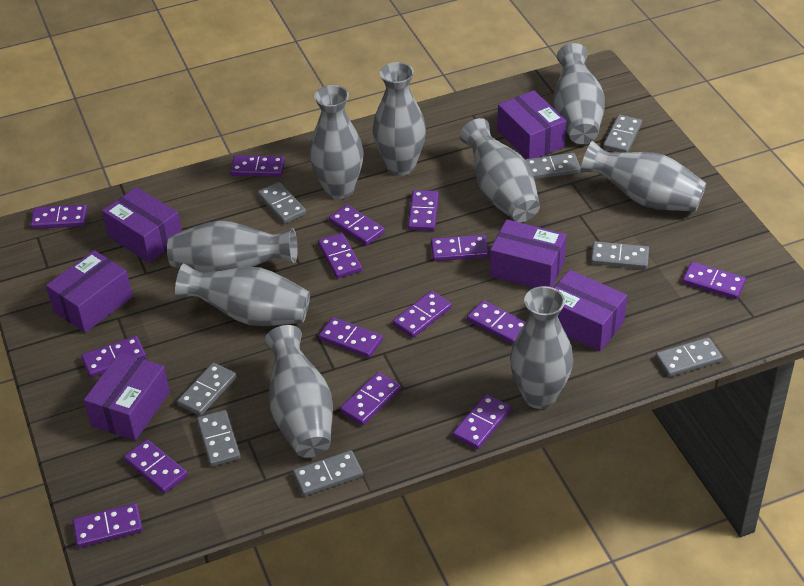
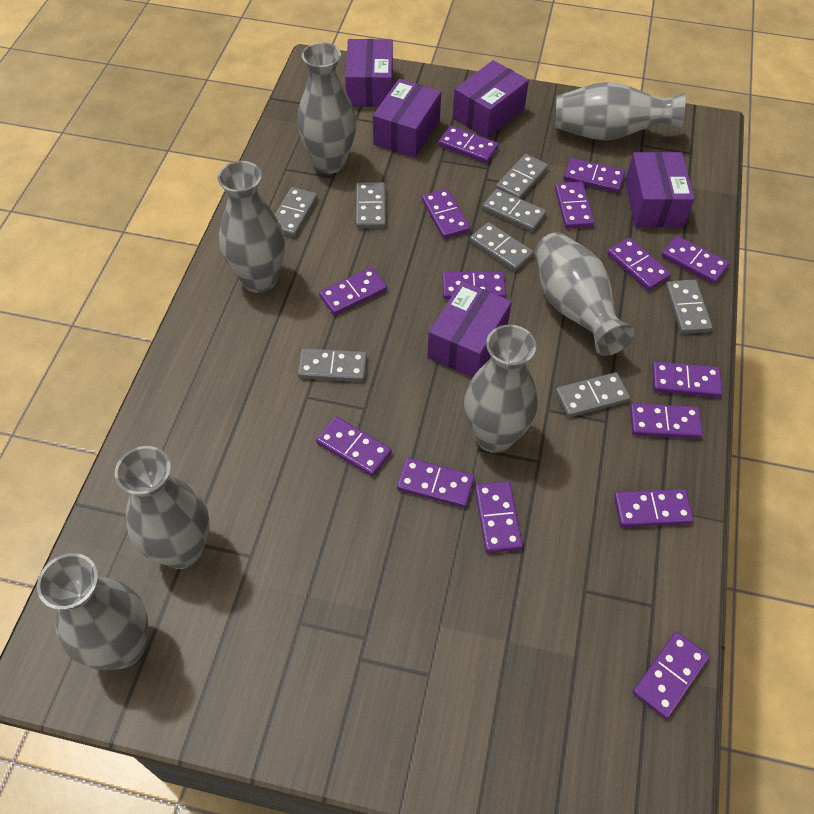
grey vase: 9 -> 7
purple box: 6 -> 5

